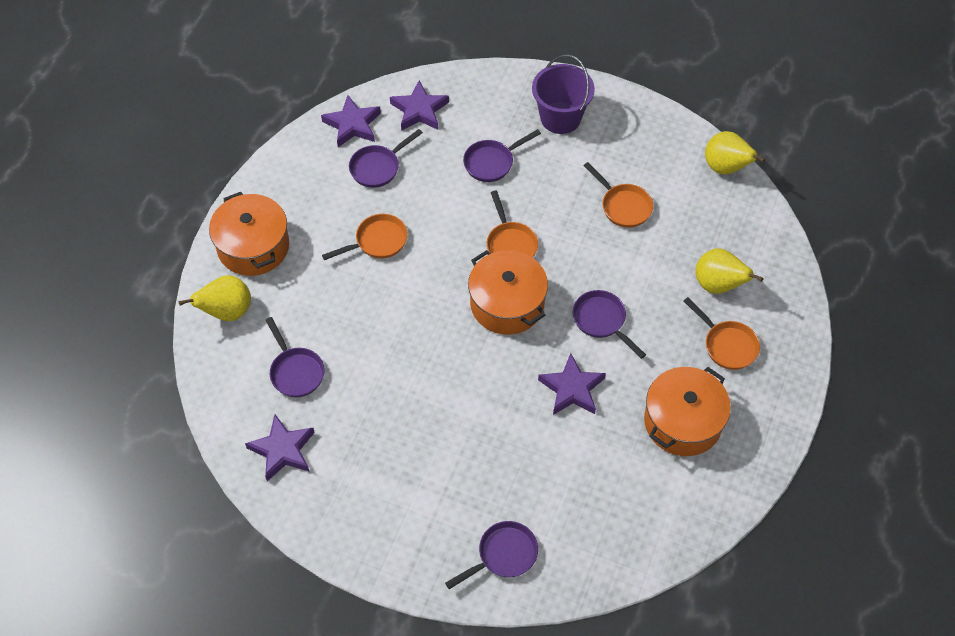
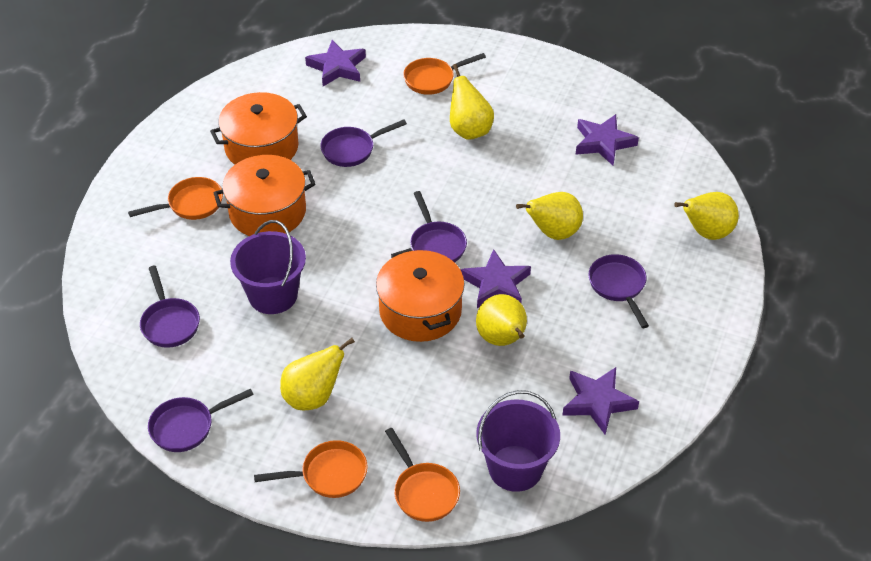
purple bucket: 1 -> 2
yellow pear: 3 -> 5

